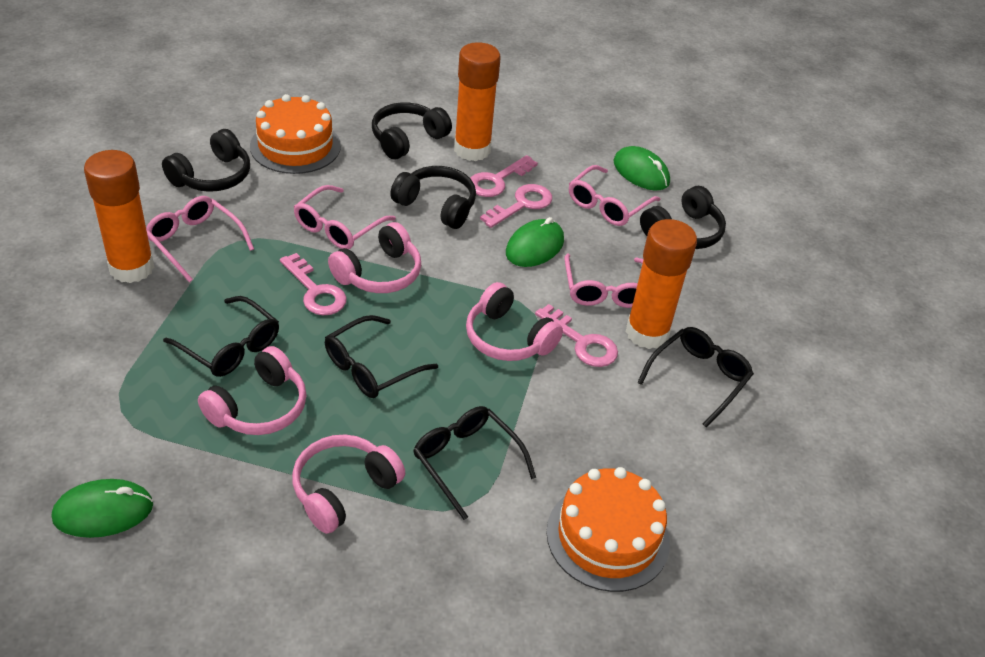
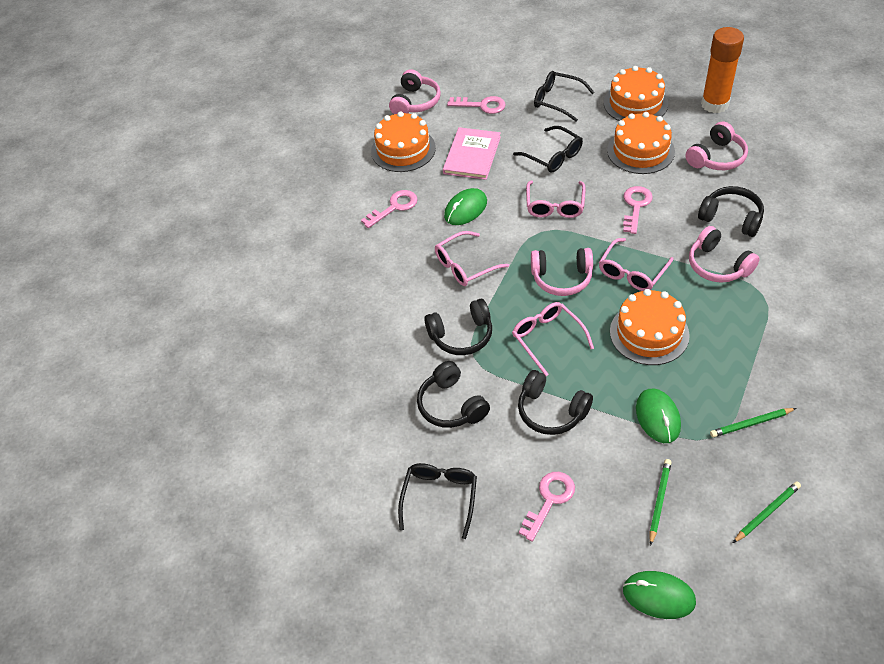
black glasses: 4 -> 3
green pencil: 0 -> 3
orange cake: 2 -> 4
orange glue stick: 3 -> 1
pink book: 0 -> 1

